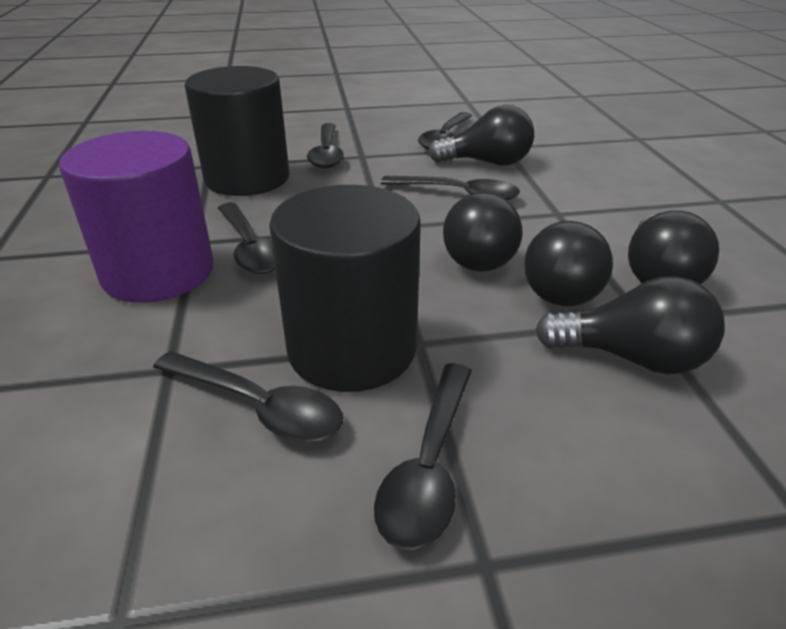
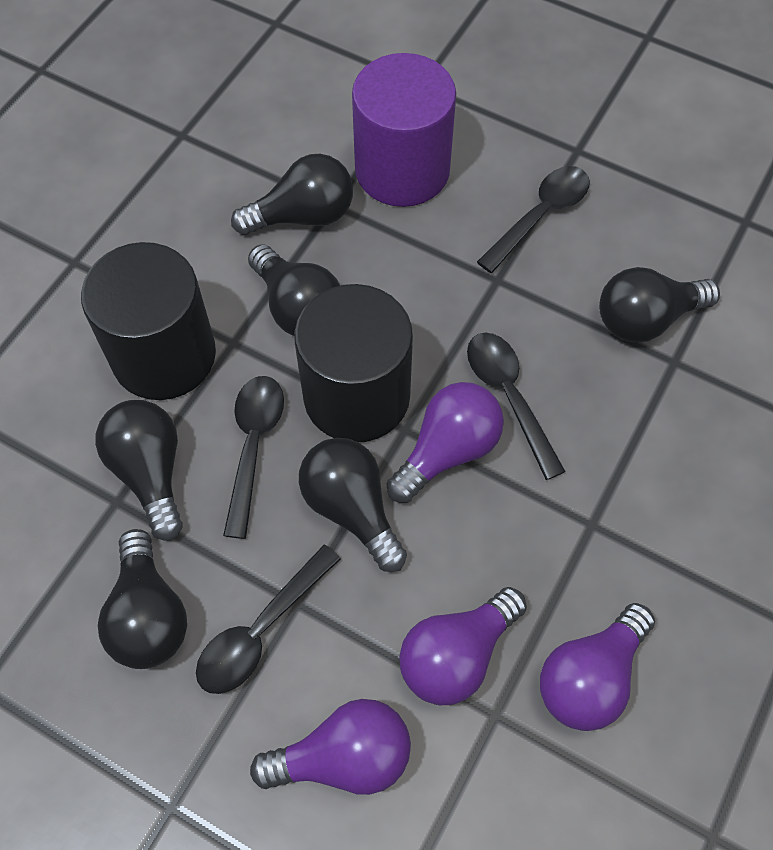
black light bulb: 5 -> 6
black spoon: 6 -> 4
purple light bulb: 0 -> 4

